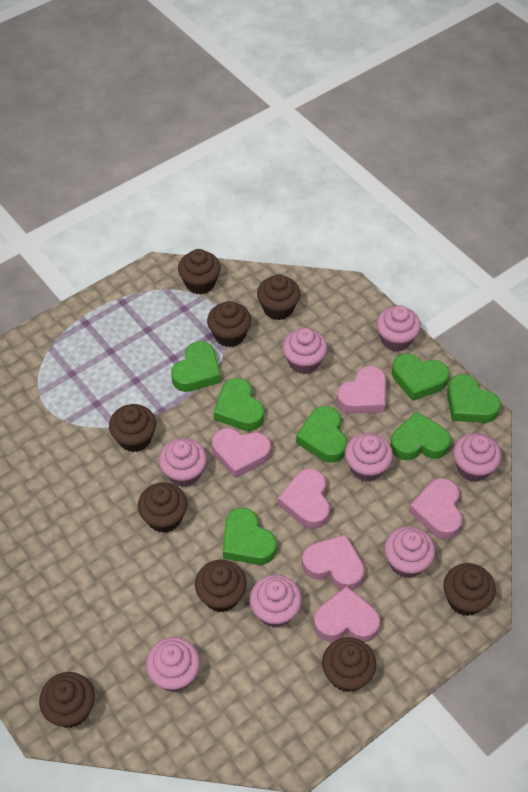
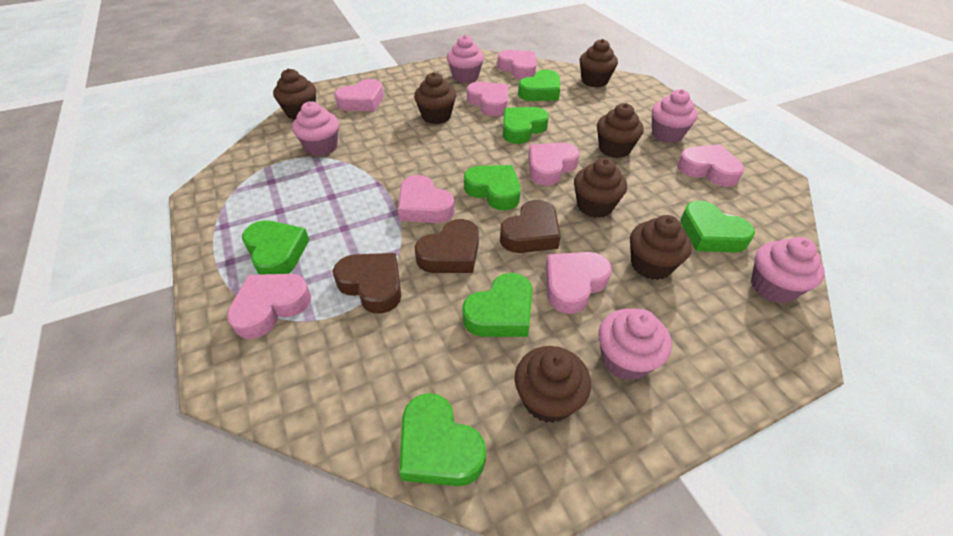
brown cupcake: 9 -> 7
brown heart: 0 -> 3
pink cupcake: 8 -> 5
pink heart: 6 -> 8

